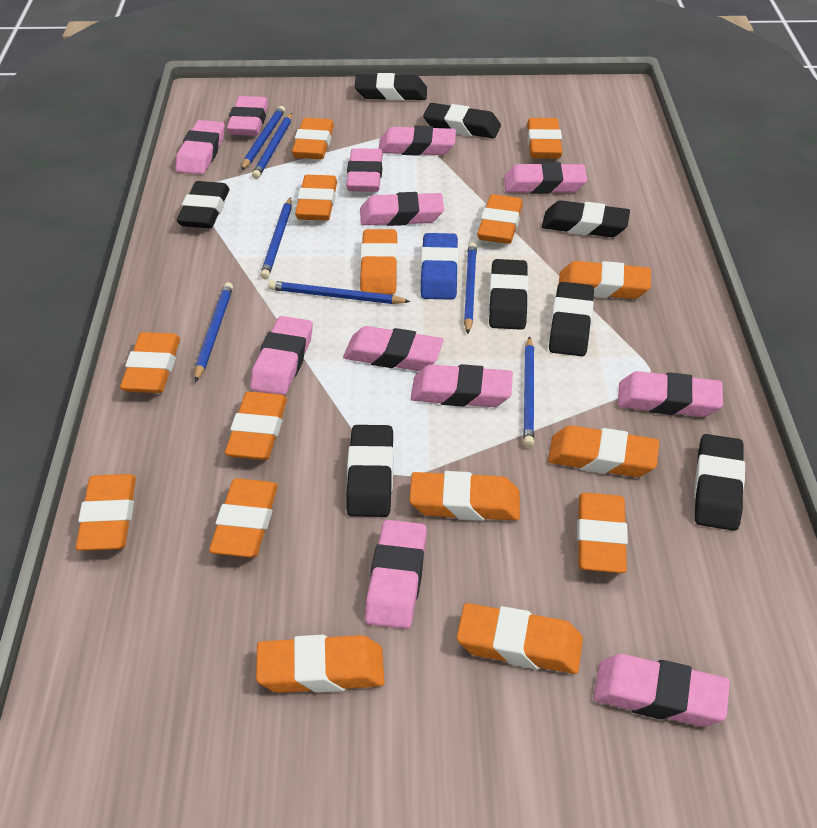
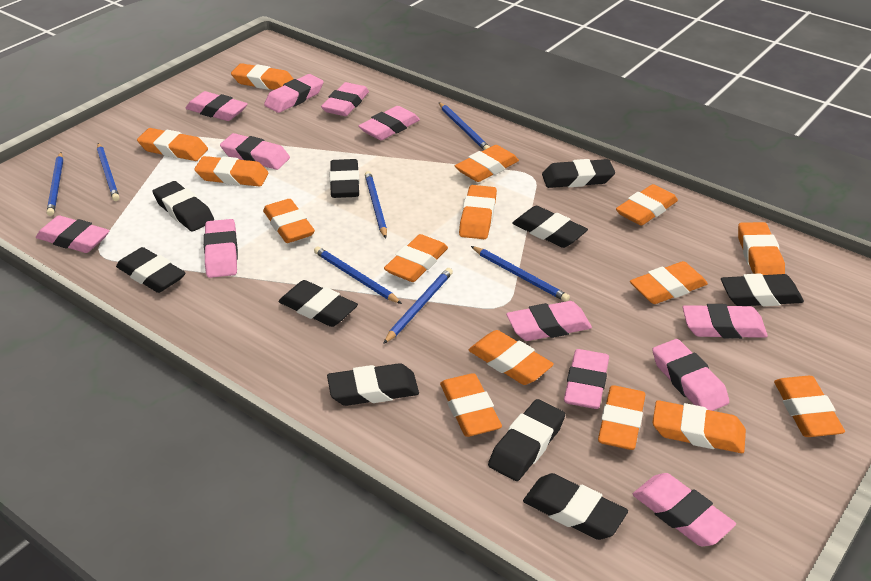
black eraser: 8 -> 10
blue eraser: 1 -> 0

